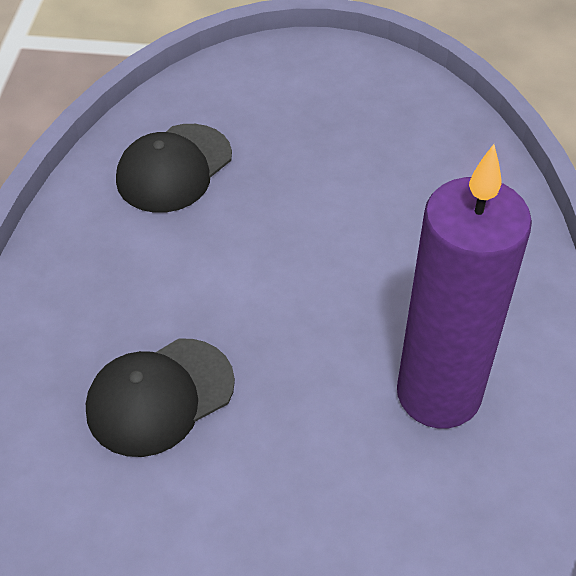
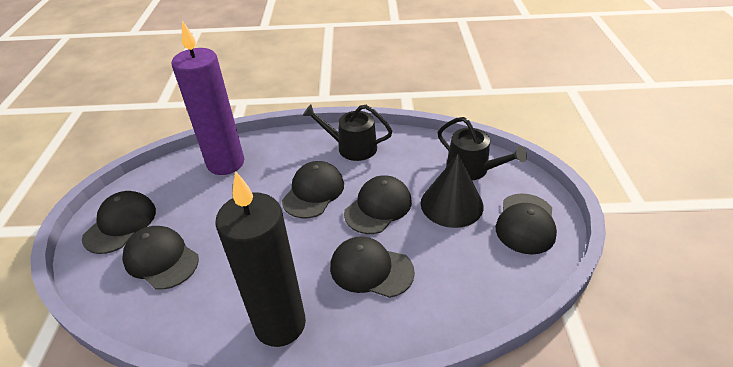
black candle: 0 -> 1
black cap: 2 -> 6
black cone: 0 -> 1
black watering can: 0 -> 2

